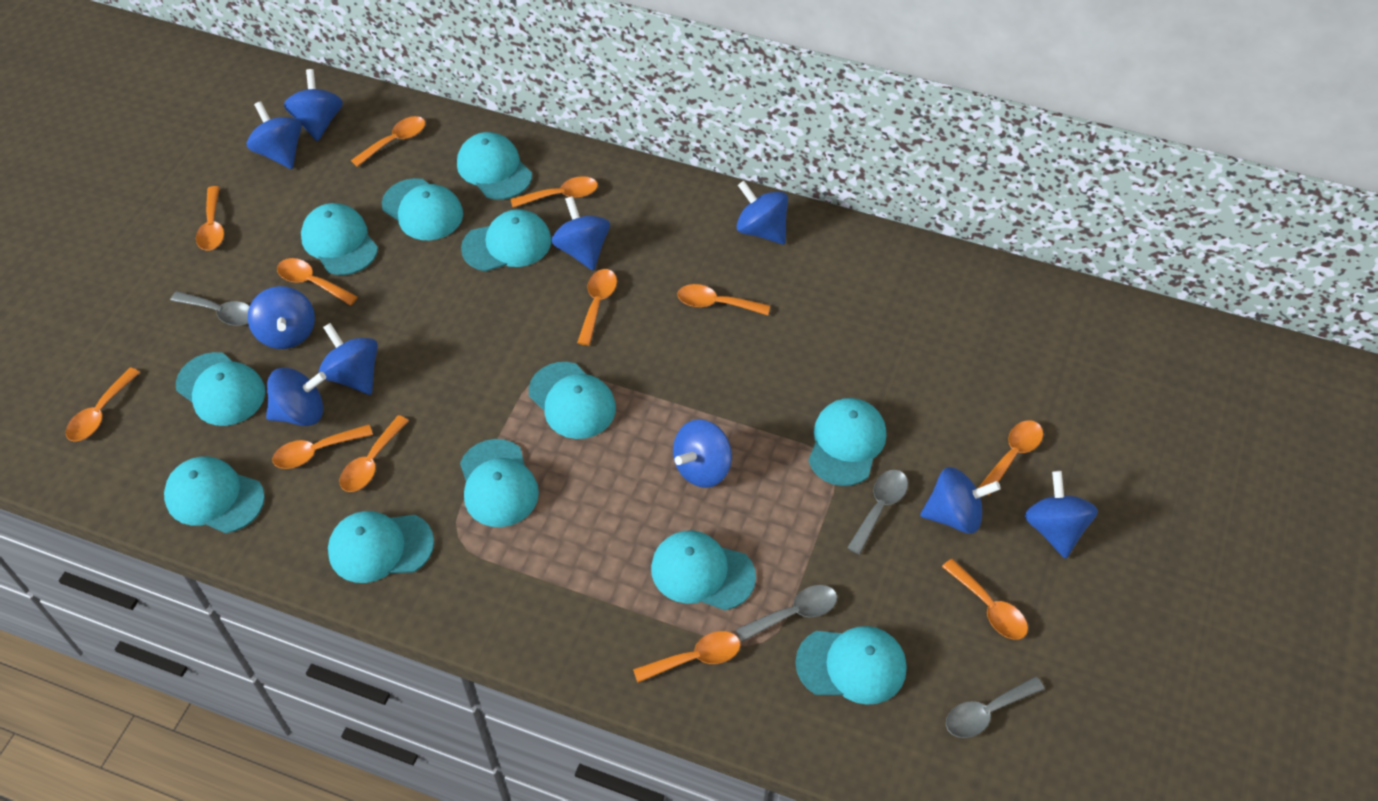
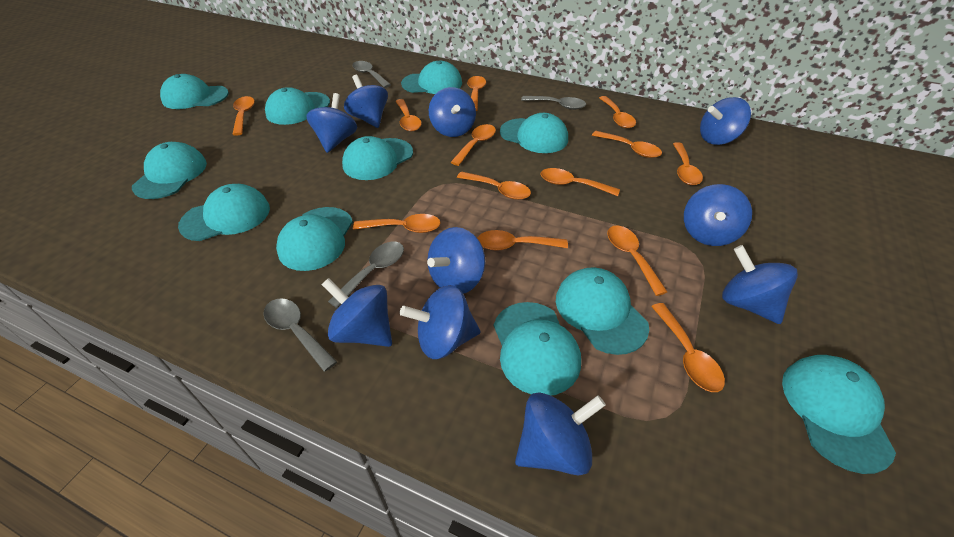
orange spoon: 12 -> 13
turquoise cap: 12 -> 11

